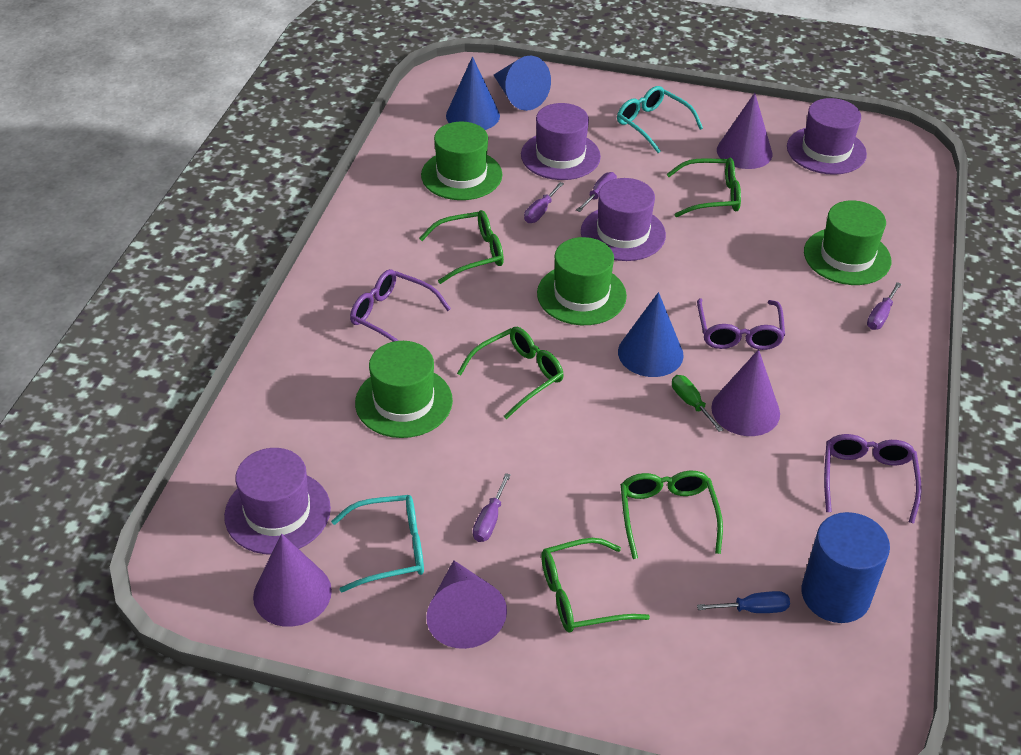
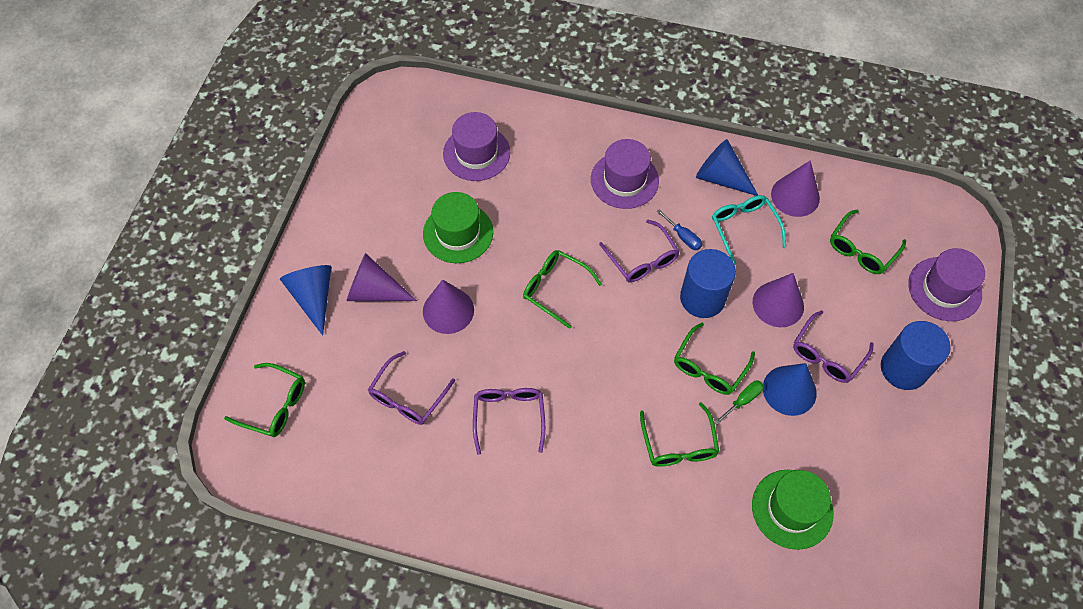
blue cylinder: 1 -> 2
green hat: 4 -> 2
purple glasses: 3 -> 4
purple hat: 4 -> 3
purple screwdriver: 4 -> 0
turquoise glasses: 2 -> 1

